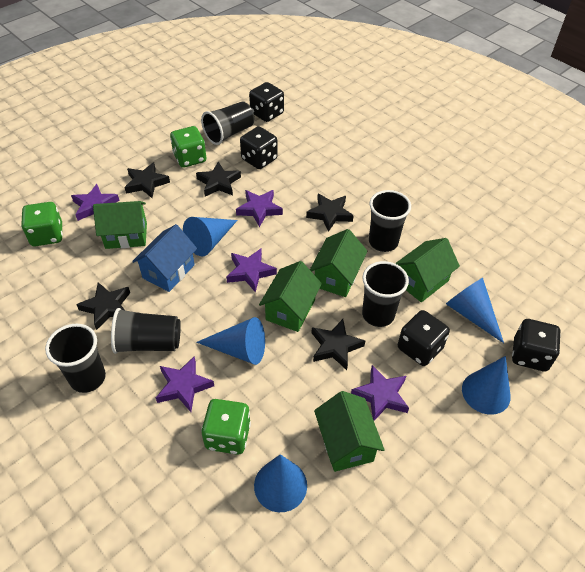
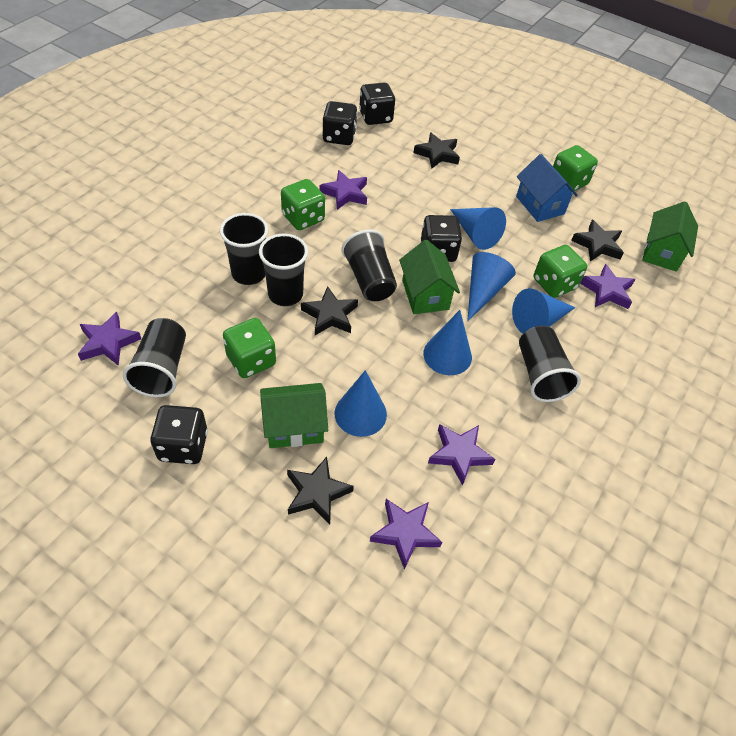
black star: 5 -> 4
green dice: 3 -> 4
green house: 5 -> 3

